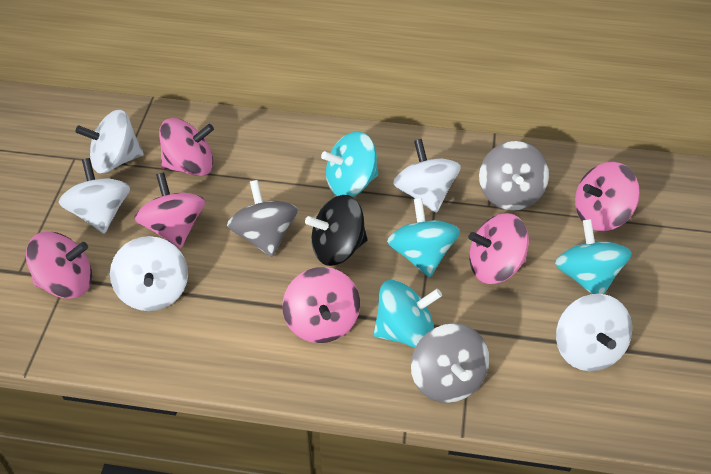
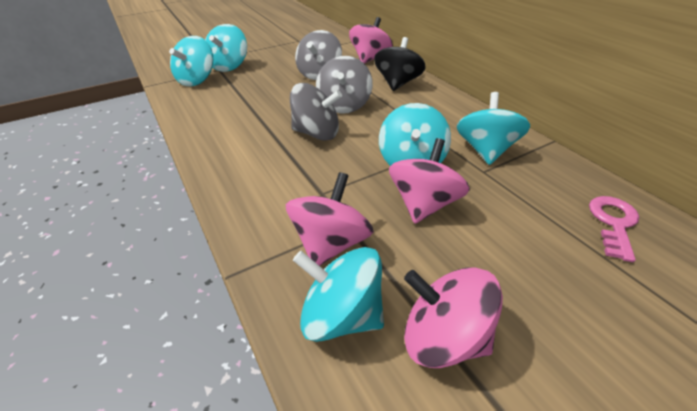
pink key: 0 -> 1
pink spinning top: 6 -> 4
turquoise spinning top: 4 -> 5
white spinning top: 5 -> 0

